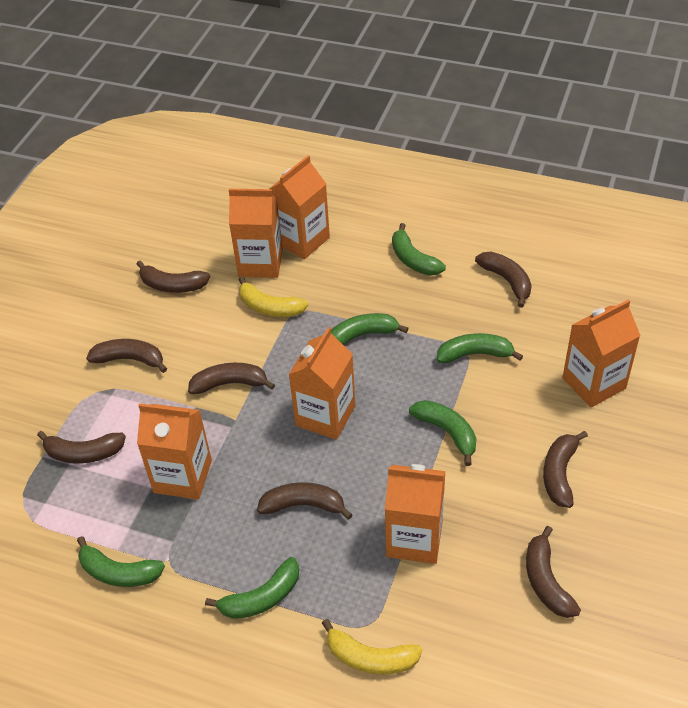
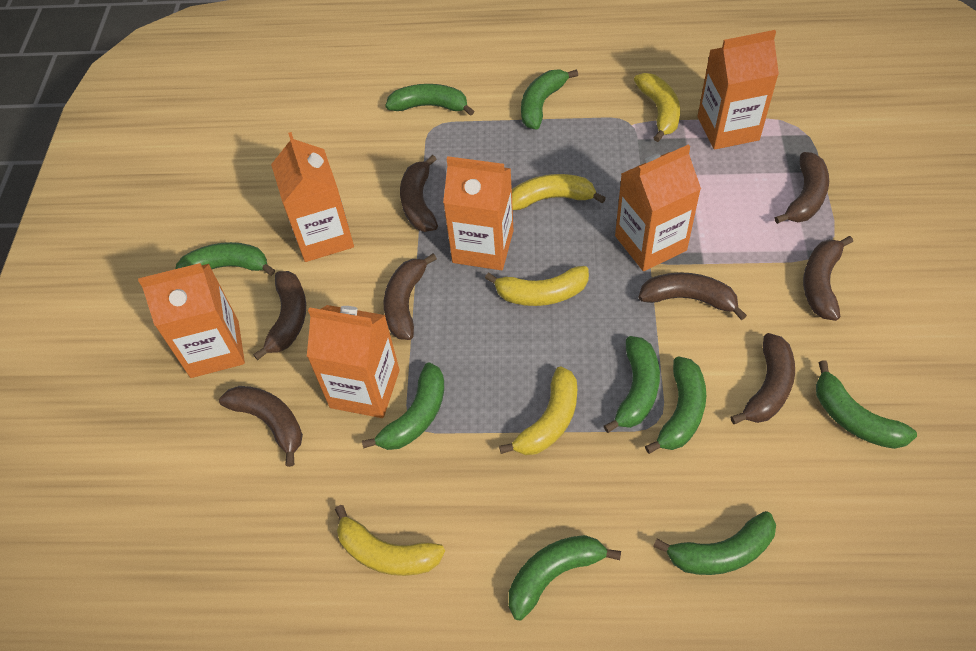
green banana: 6 -> 9
yellow banana: 2 -> 5

